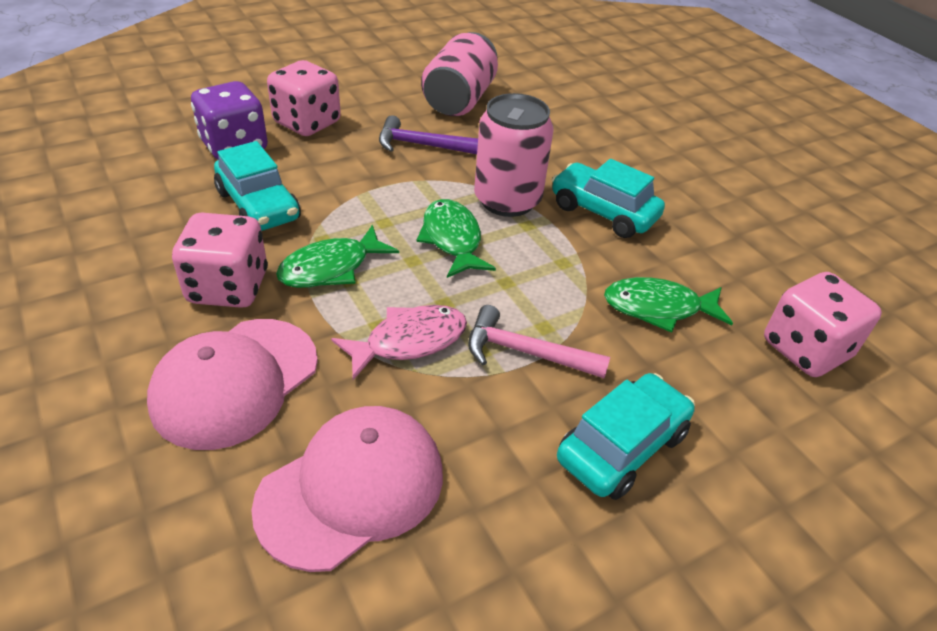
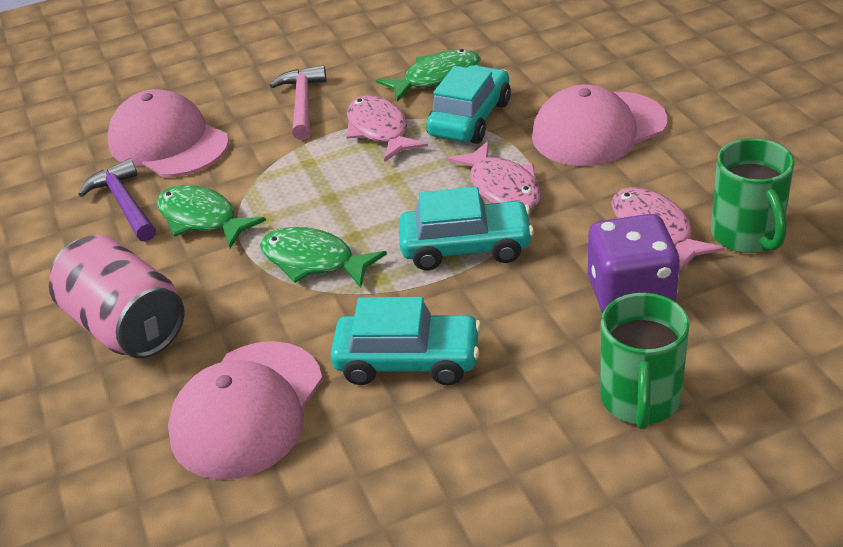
green mug: 0 -> 2
pink can: 2 -> 1
pink cap: 2 -> 3
pink dice: 3 -> 0
pink fish: 1 -> 3

